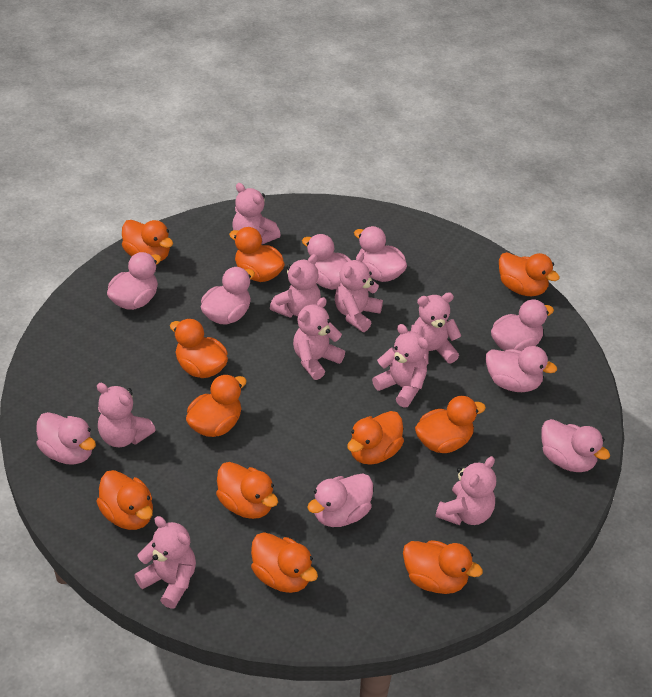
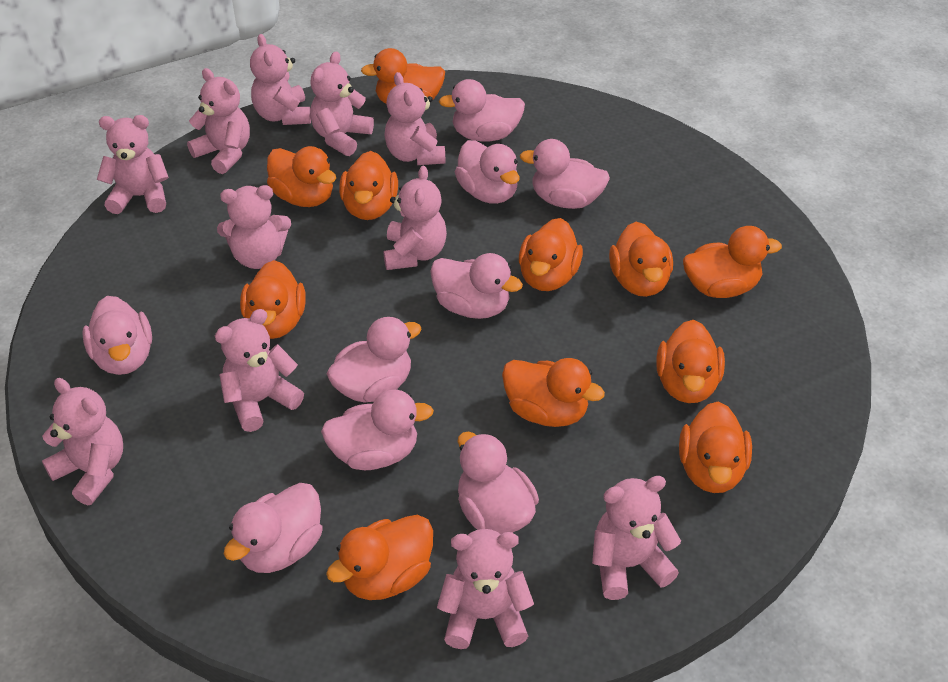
pink teddy bear: 9 -> 11

